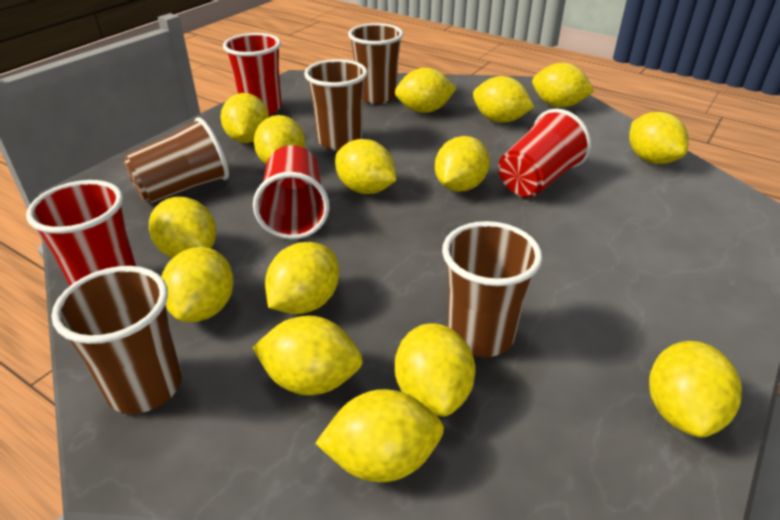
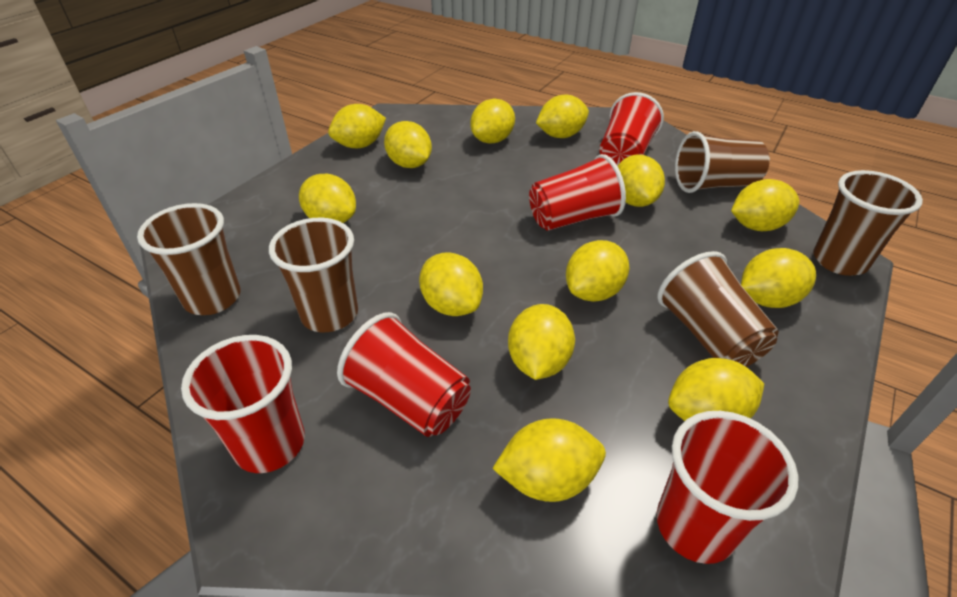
red cup: 4 -> 5
yellow lemon: 15 -> 13

